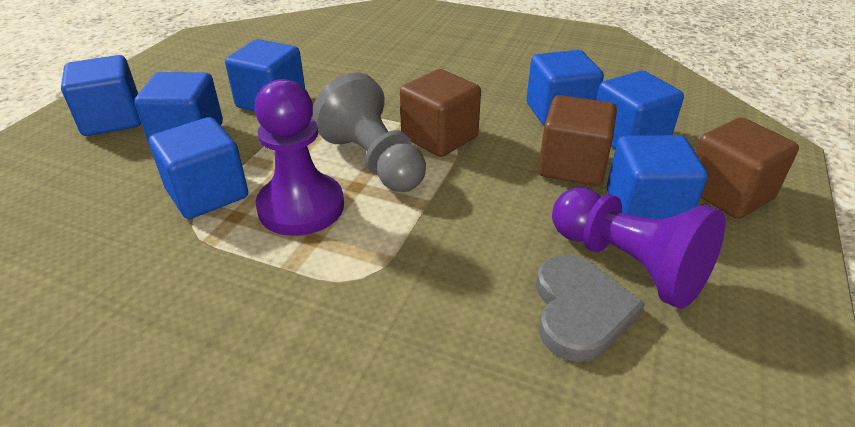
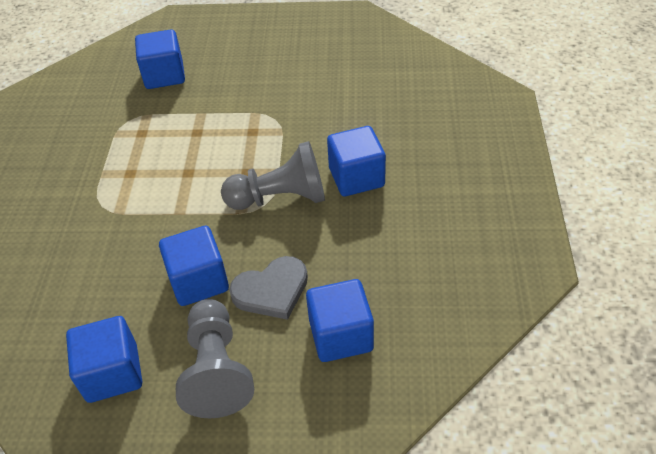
blue cube: 7 -> 5
brown cube: 3 -> 0
grey pawn: 1 -> 2
purple pawn: 2 -> 0

